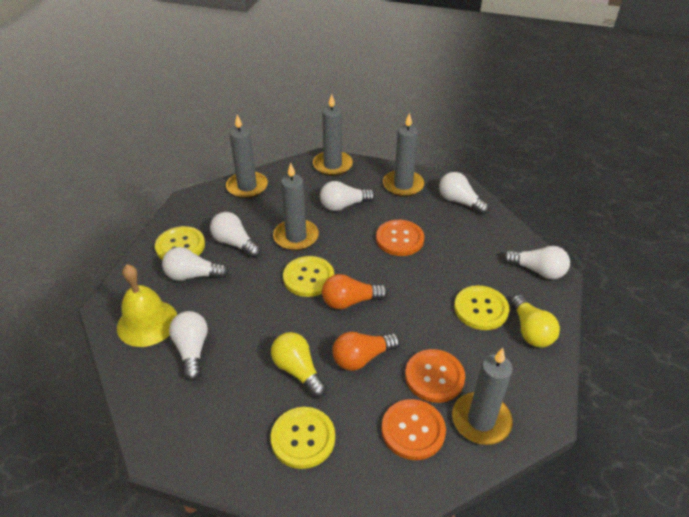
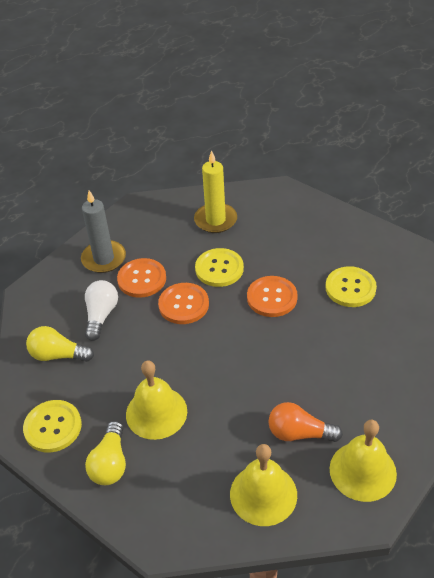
grey candle: 5 -> 1
orange light bulb: 2 -> 1
white light bulb: 6 -> 1
yellow bell: 1 -> 3
yellow button: 4 -> 3
yellow candle: 0 -> 1

